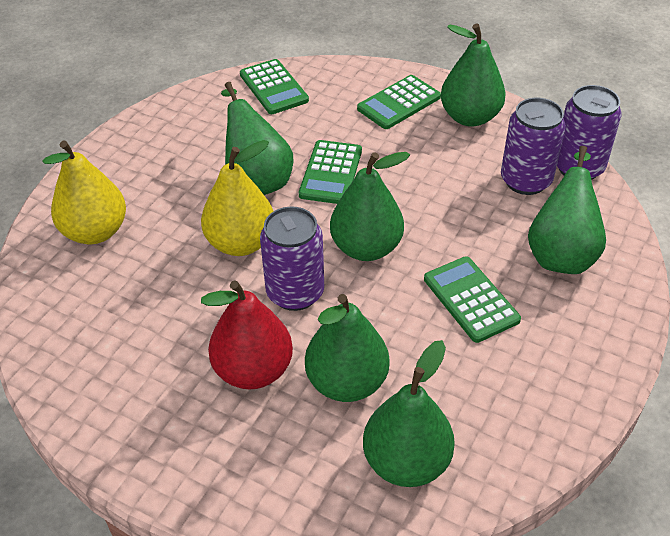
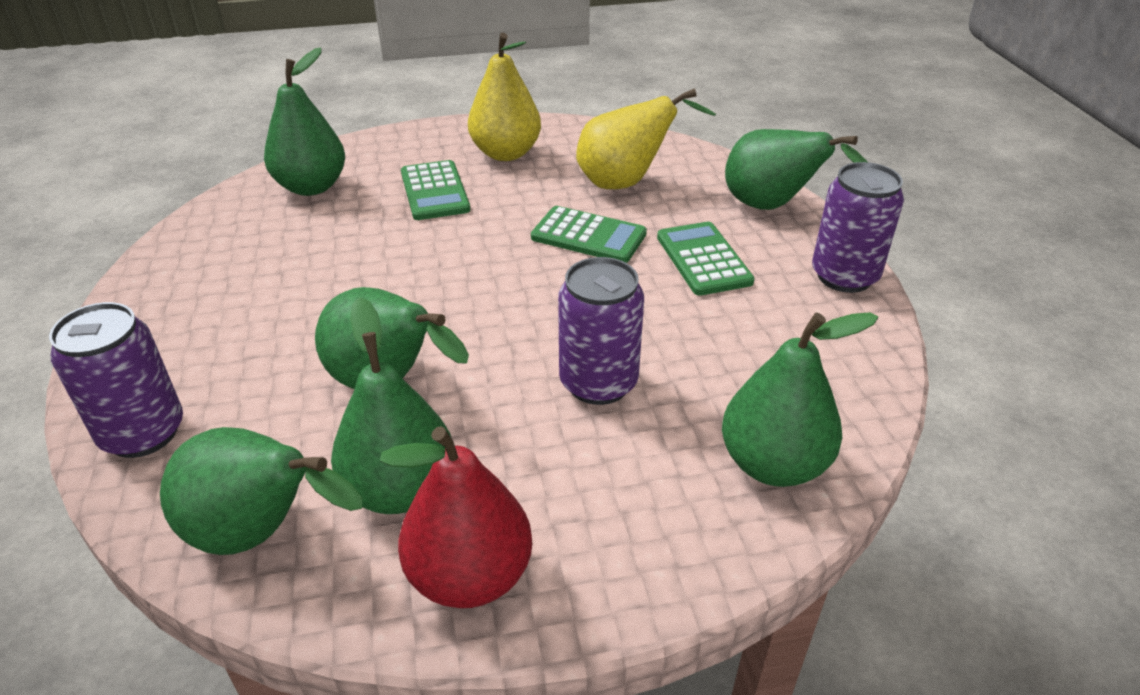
green calculator: 4 -> 3

